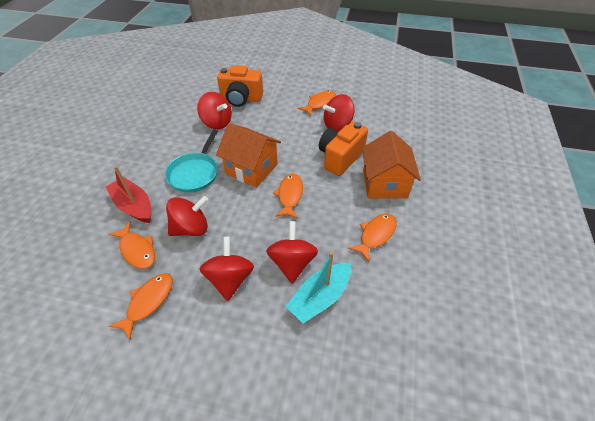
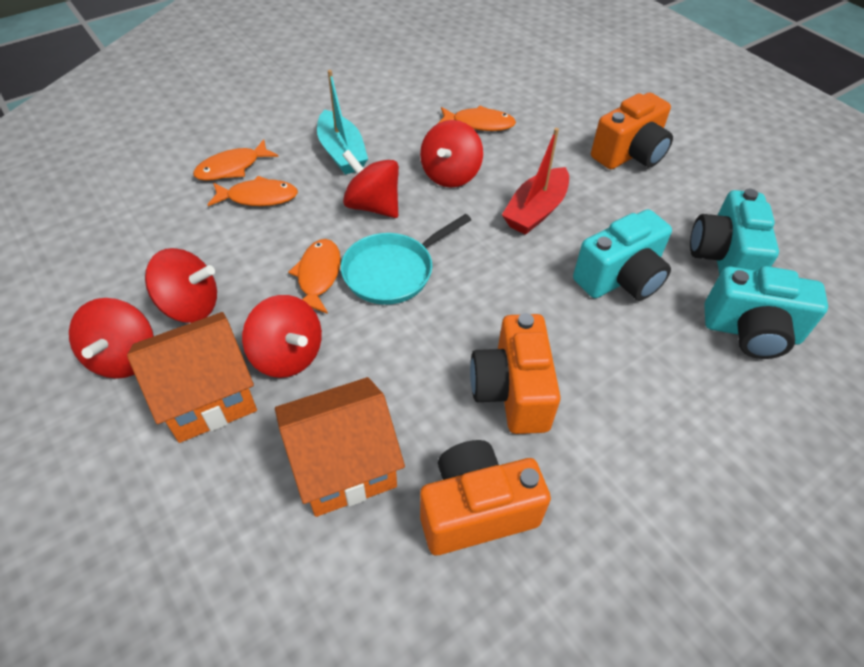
orange camera: 2 -> 3
orange fish: 5 -> 4
turquoise camera: 0 -> 3

